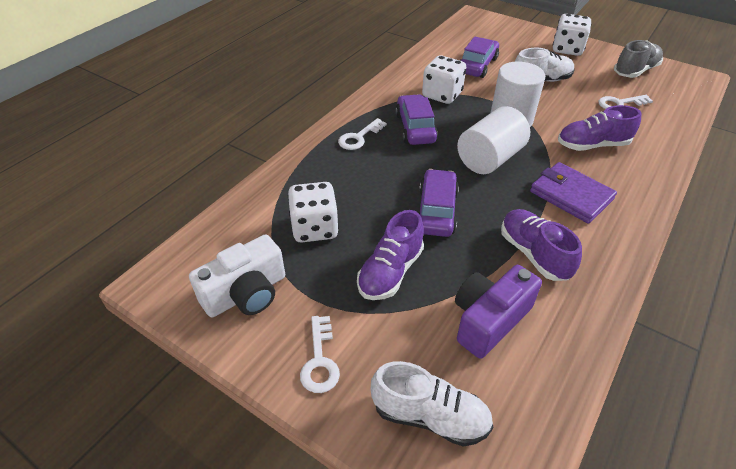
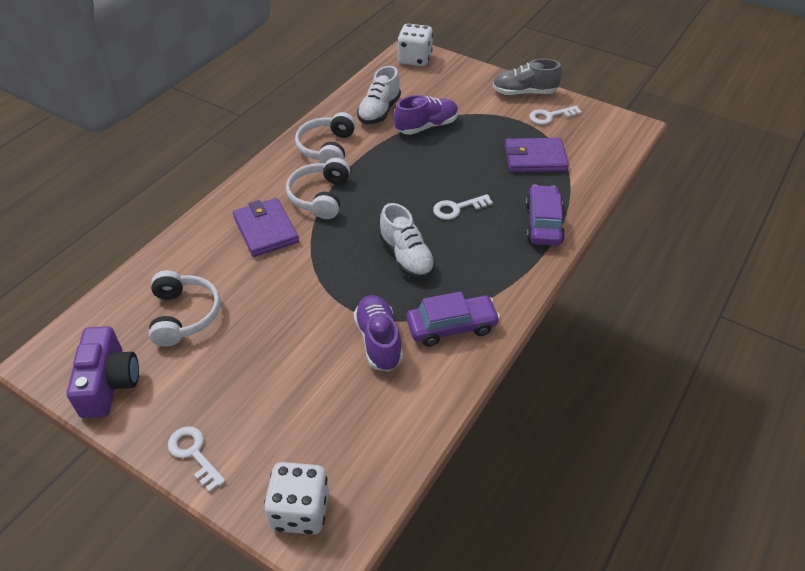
purple car: 3 -> 2
purple shoe: 3 -> 2
purple wallet: 1 -> 2
white camera: 1 -> 0
white cylinder: 2 -> 0
white dice: 3 -> 2
white headphones: 0 -> 3

